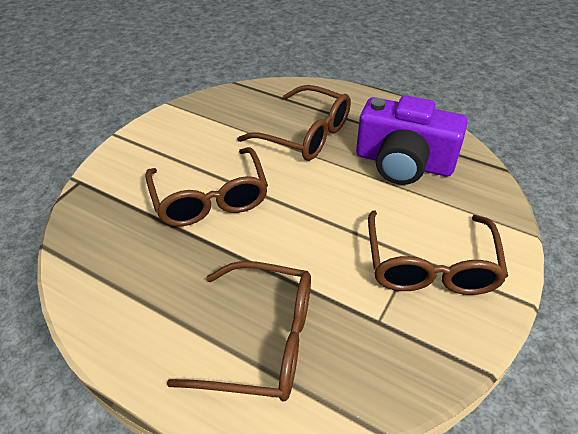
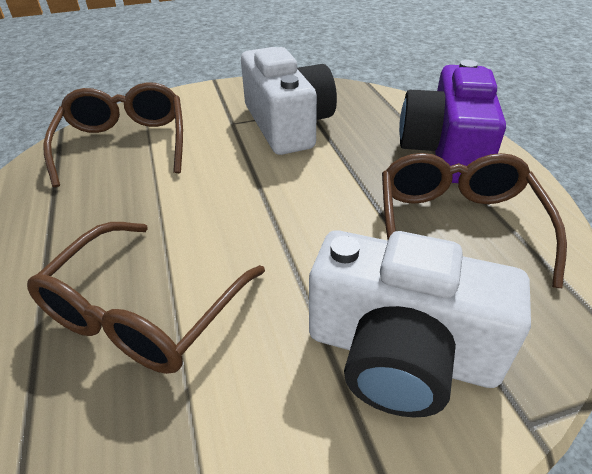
brown glasses: 4 -> 3
white camera: 0 -> 2

